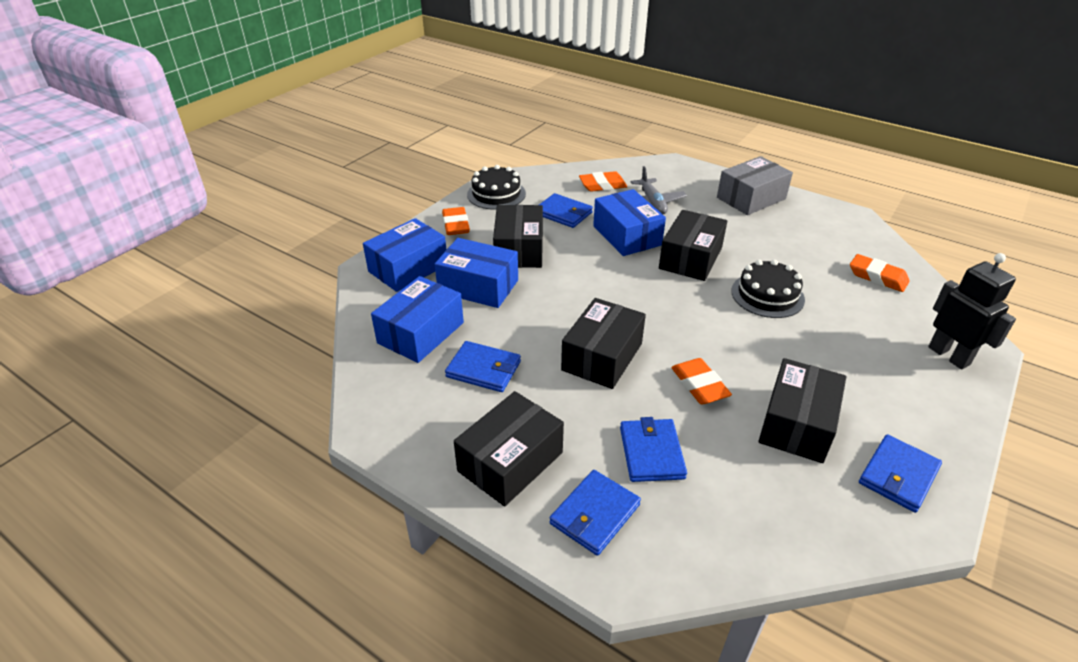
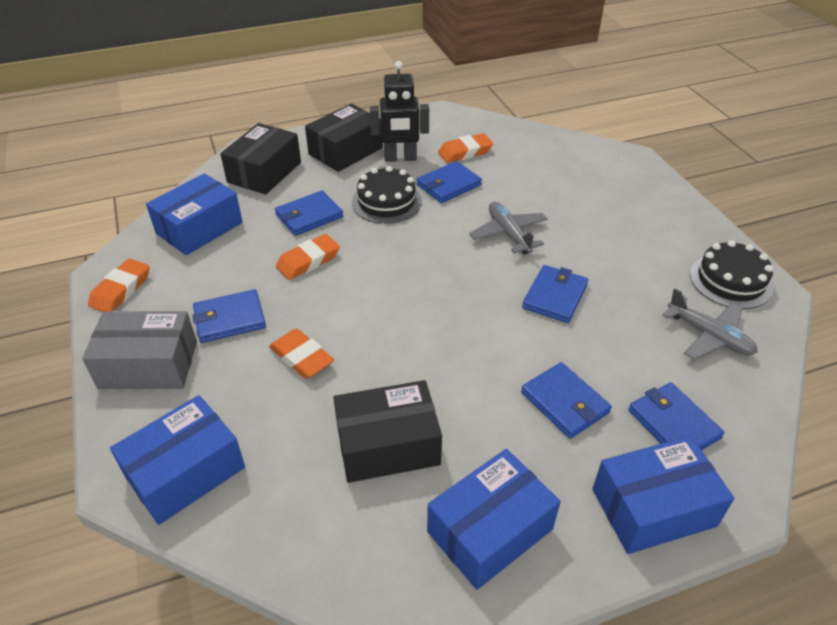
black box: 5 -> 3
blue wallet: 5 -> 6
grey plane: 1 -> 2

